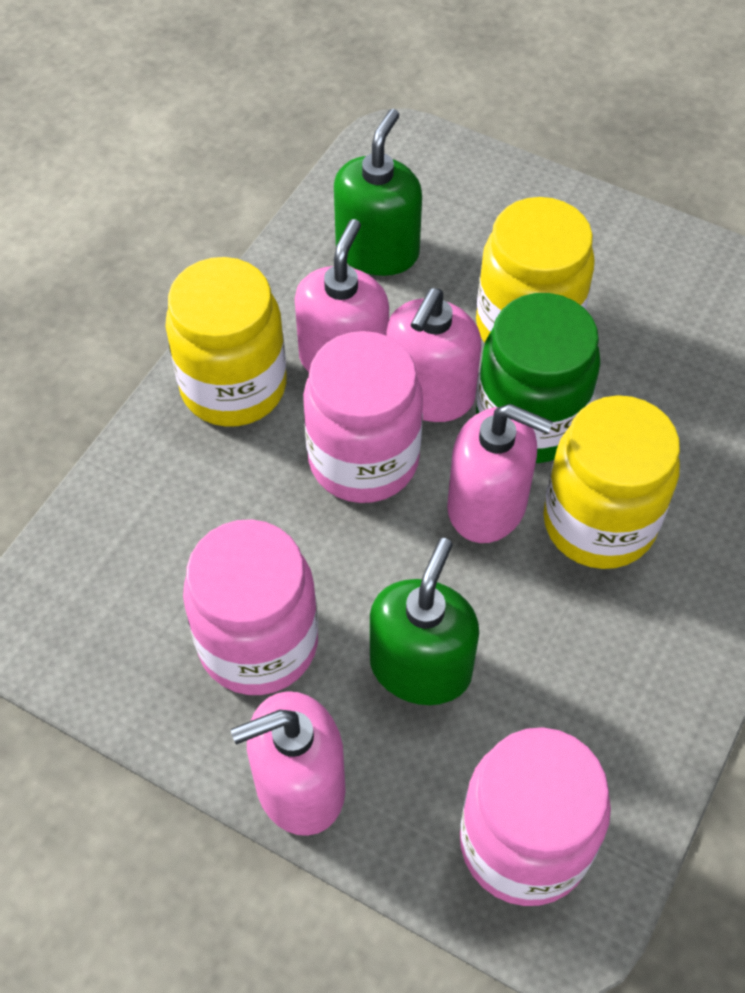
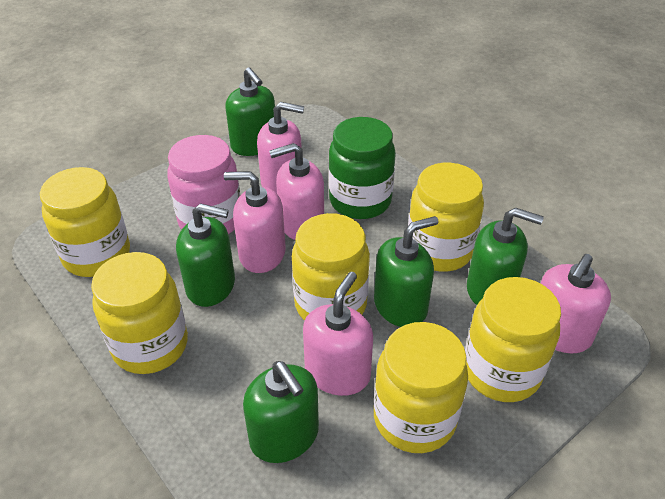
green soap dispenser: 2 -> 5
pink jar: 3 -> 1
pink soap dispenser: 4 -> 5
yellow jar: 3 -> 6

